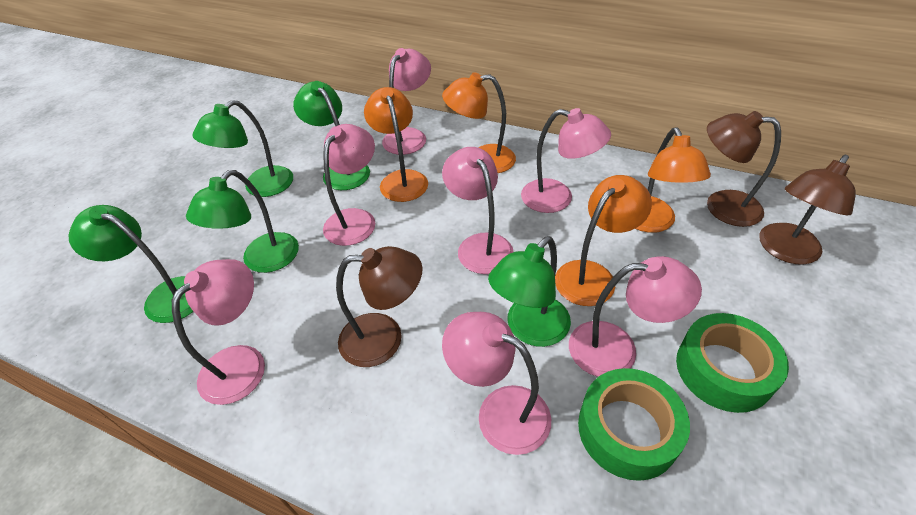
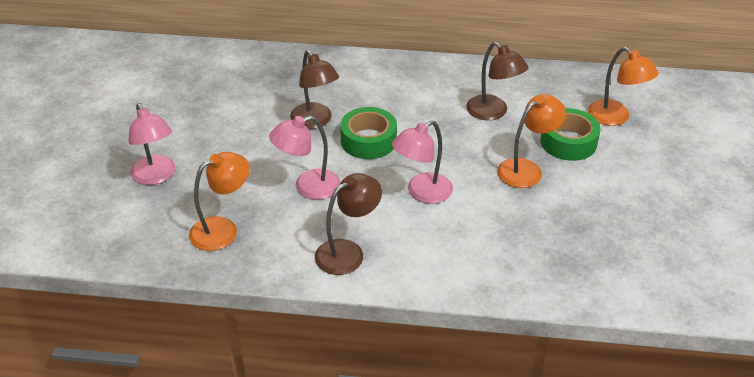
green lamp: 5 -> 0
orange lamp: 4 -> 3
pink lamp: 7 -> 3

